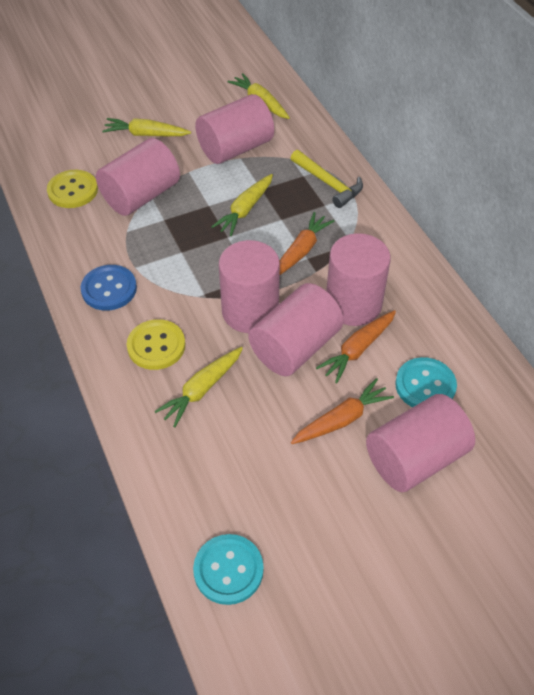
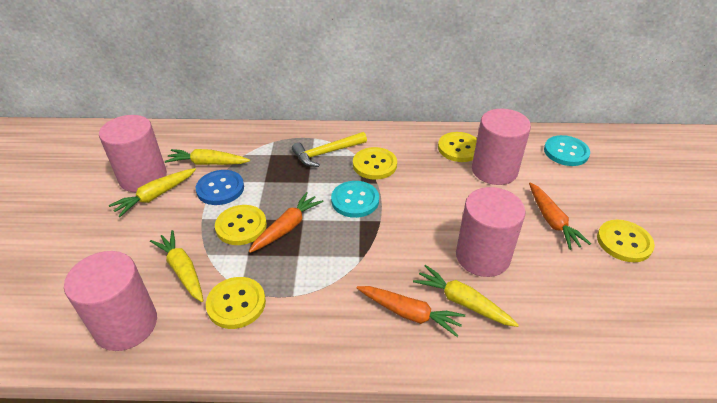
pink cylinder: 6 -> 4
yellow button: 2 -> 5

